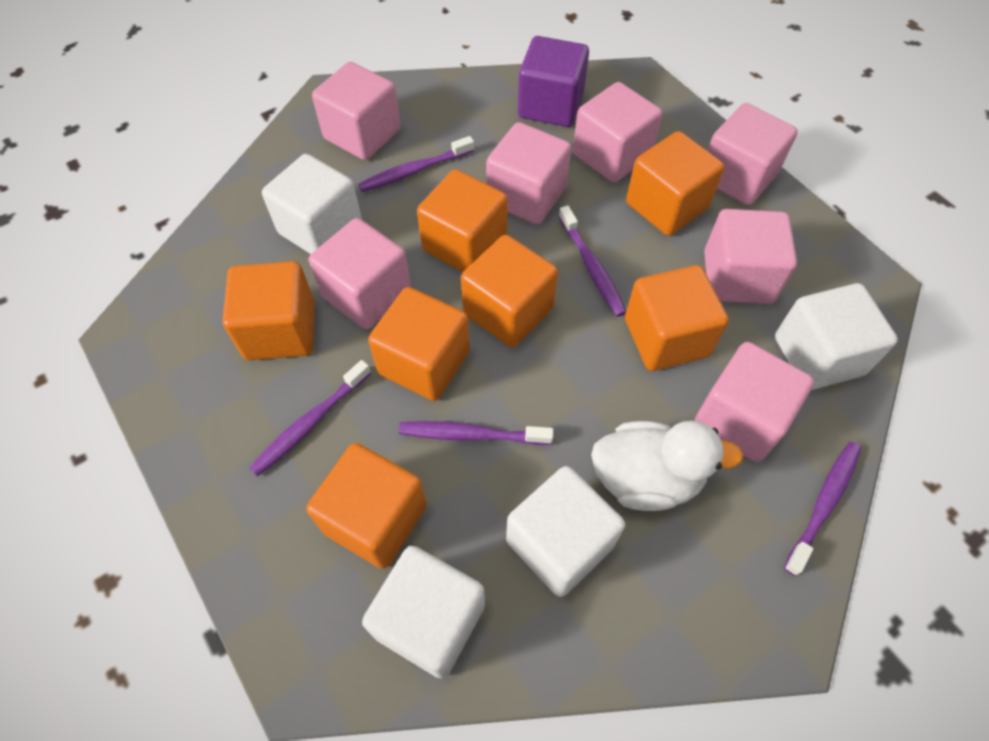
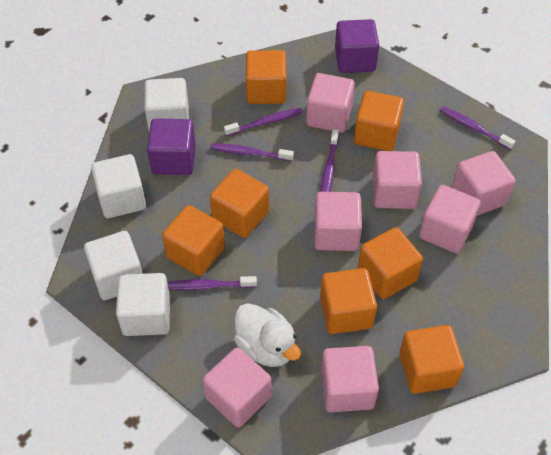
purple cube: 1 -> 2

